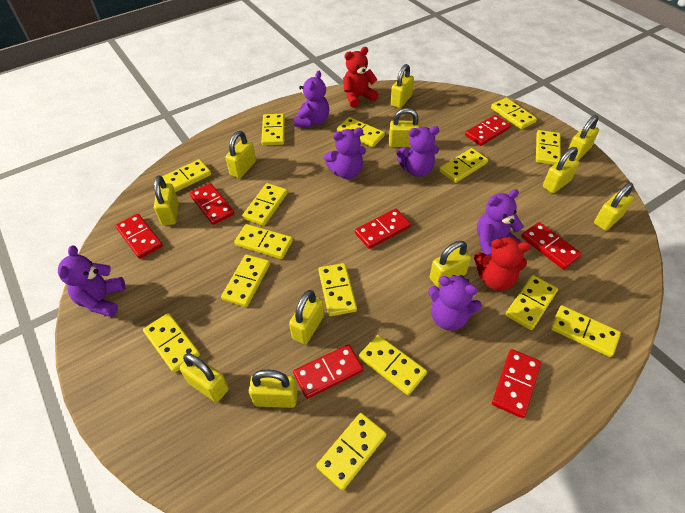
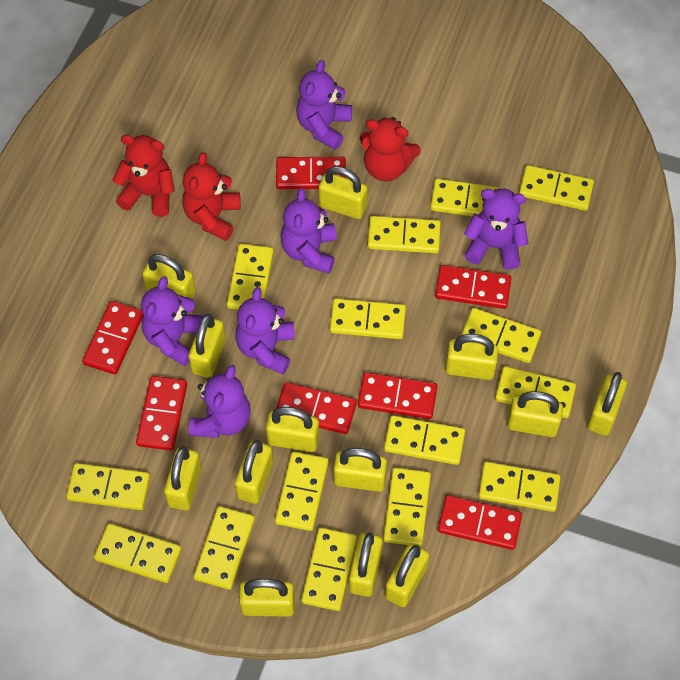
red teddy bear: 2 -> 3
yellow padlock: 11 -> 13

